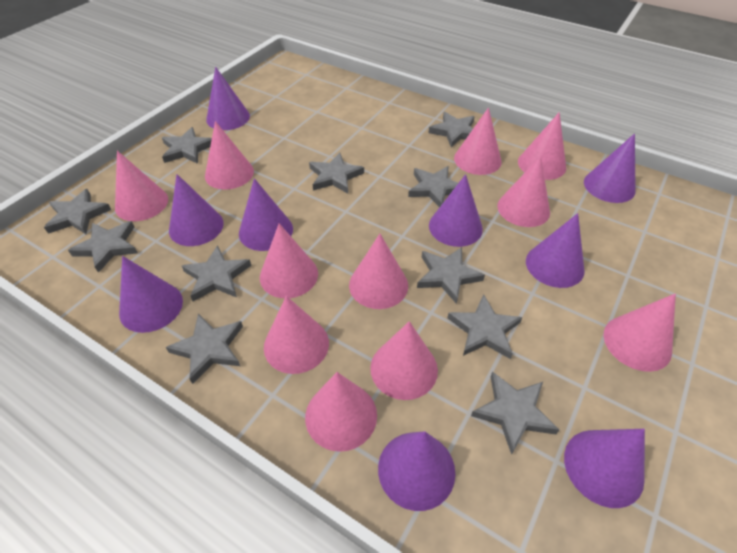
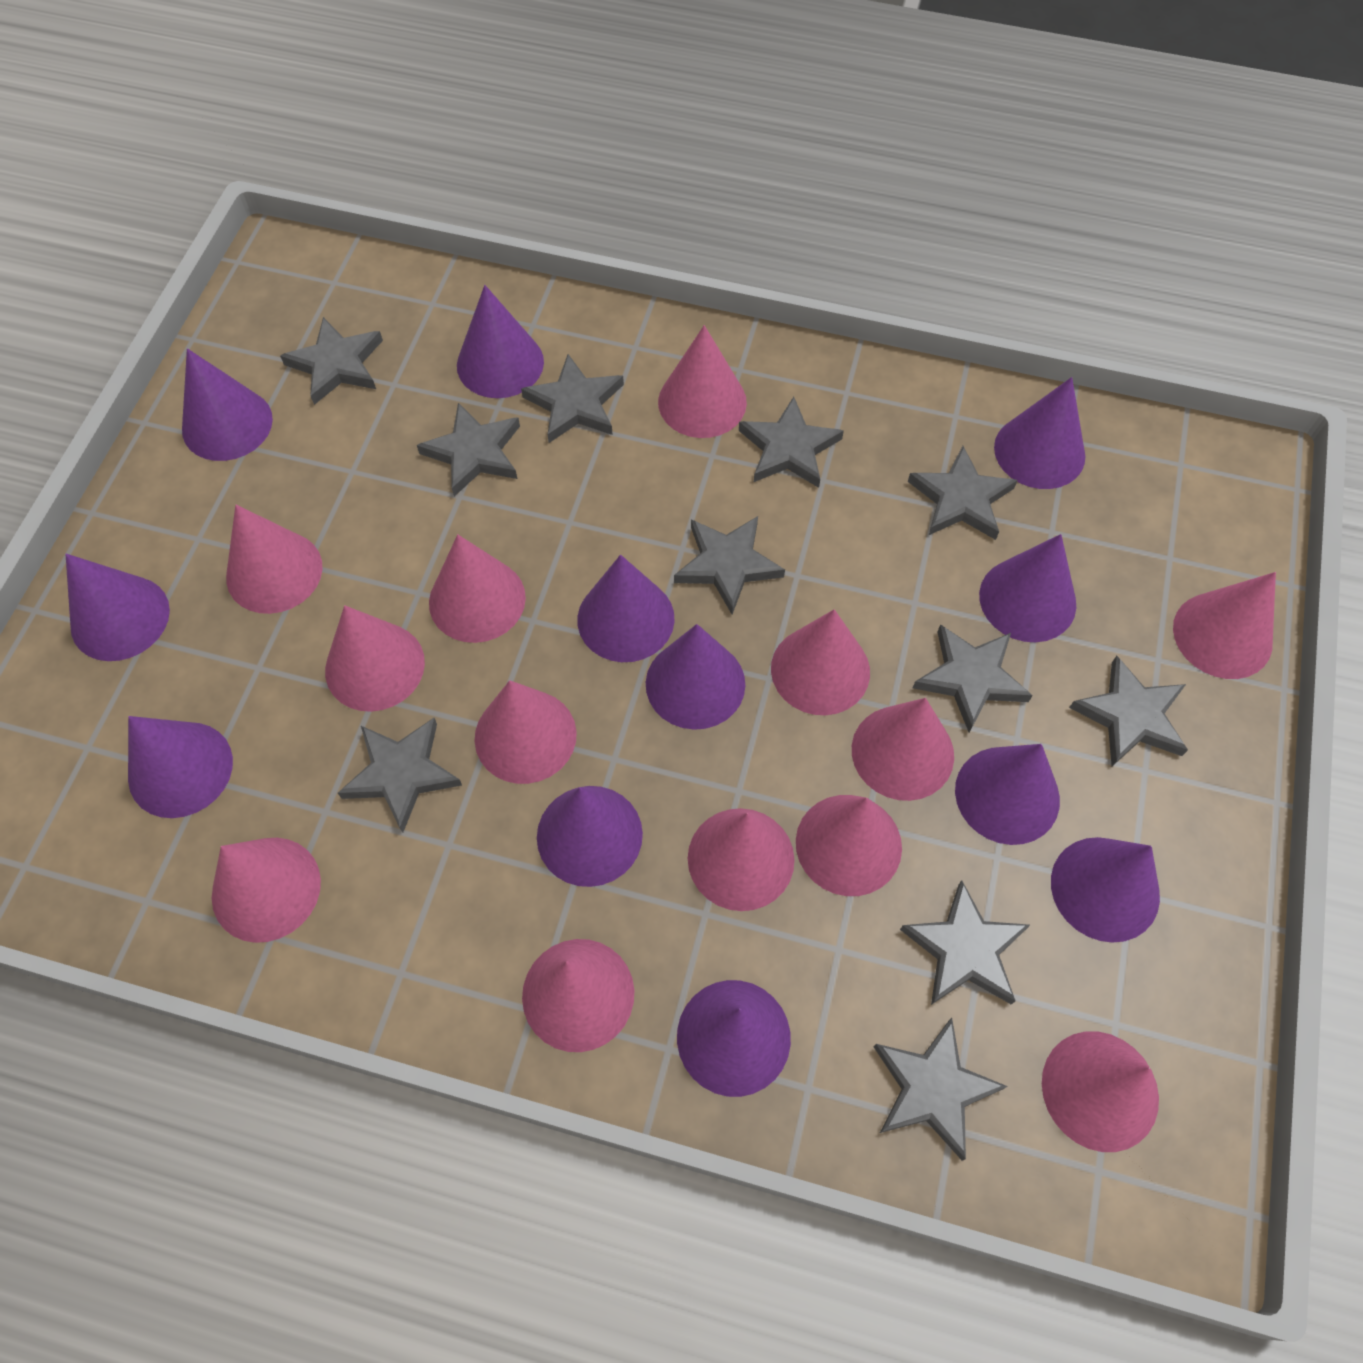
pink cone: 11 -> 13
purple cone: 9 -> 12

